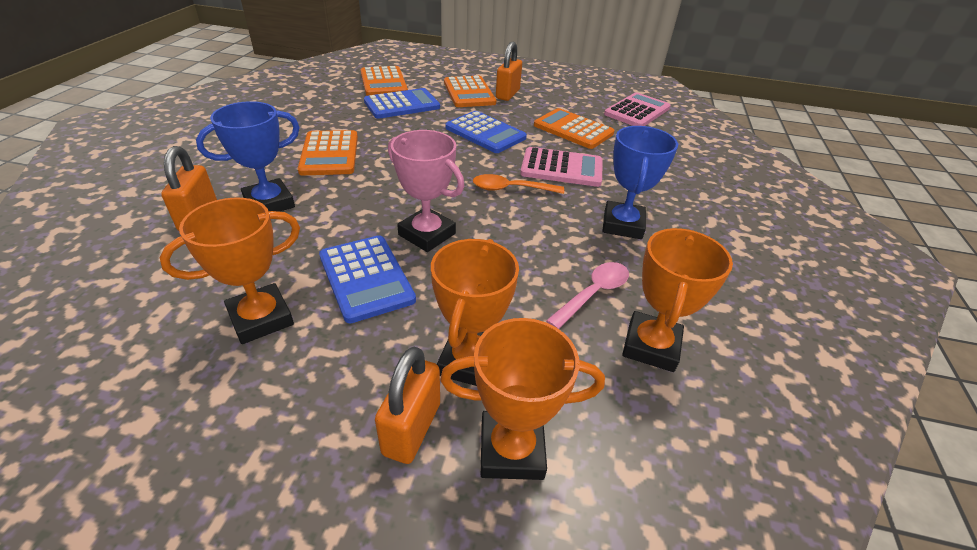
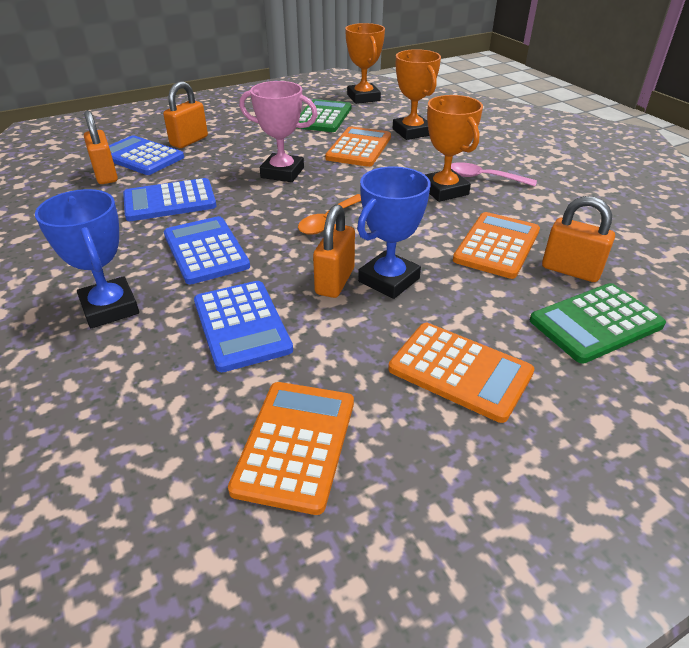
blue calculator: 3 -> 4
green calculator: 0 -> 2
orange padlock: 3 -> 4
orange trophy: 4 -> 3
pink calculator: 2 -> 0

